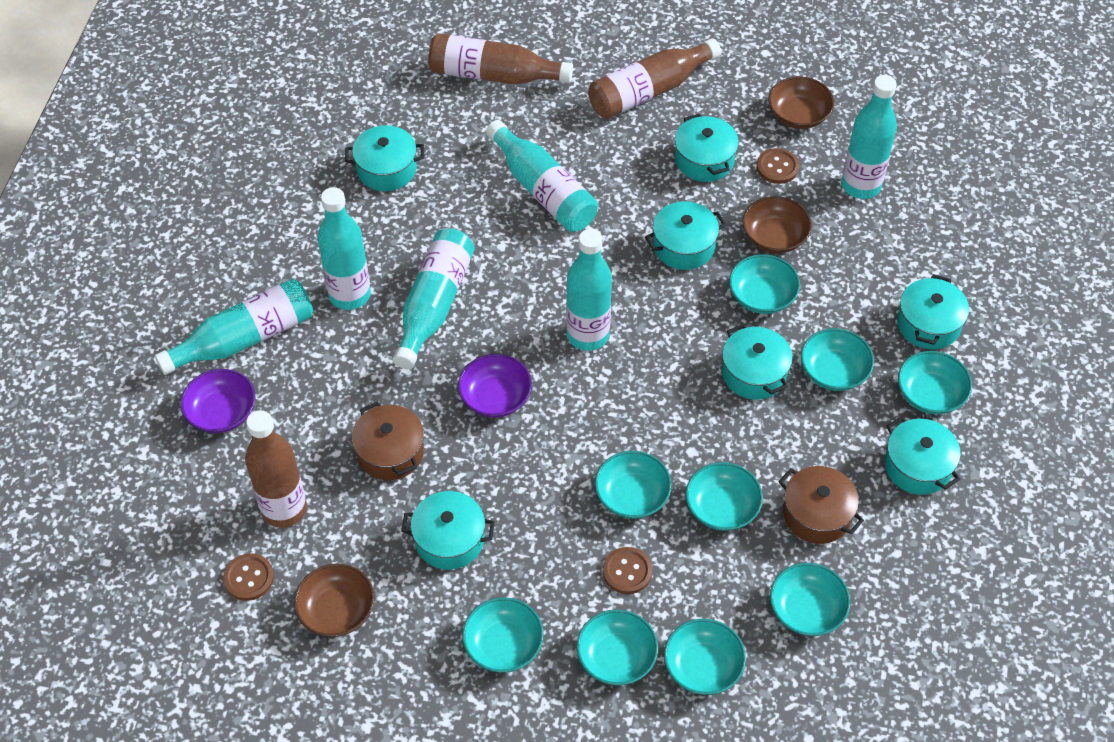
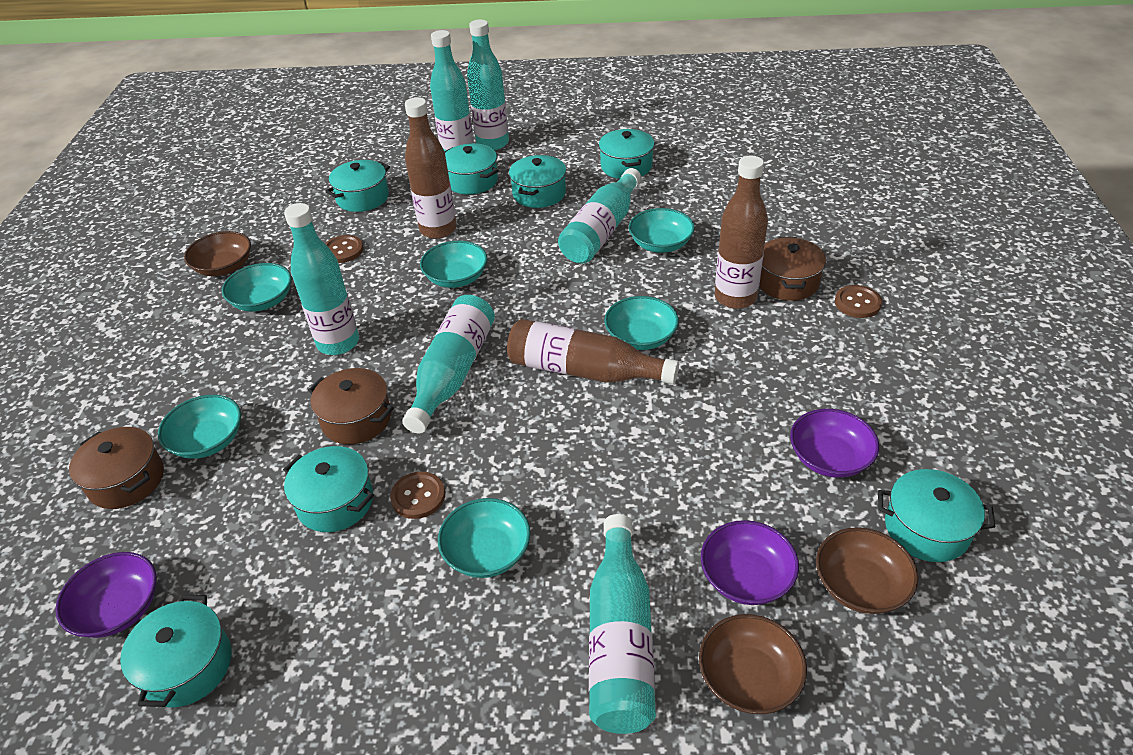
brown pot: 2 -> 3
purple bowl: 2 -> 3
turquoise bowl: 9 -> 6

